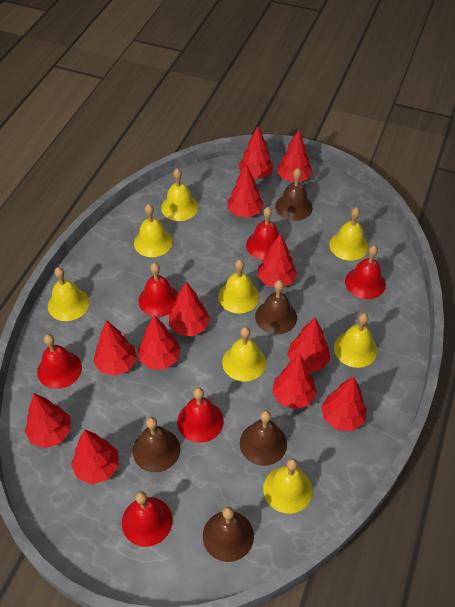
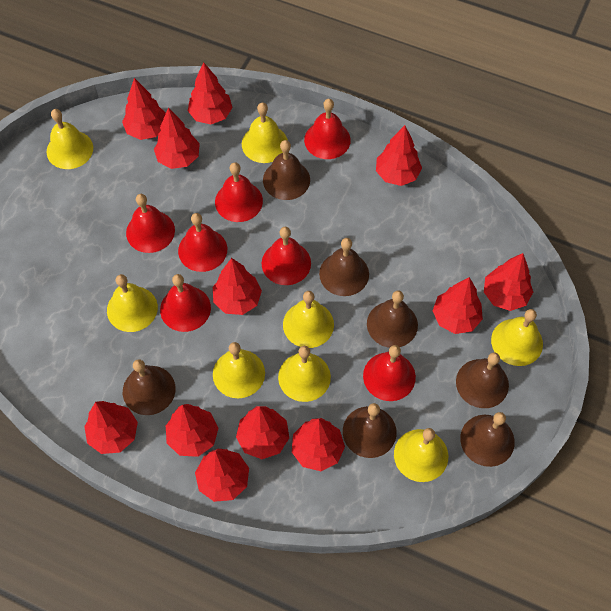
brown bell: 5 -> 7
red bell: 6 -> 7

